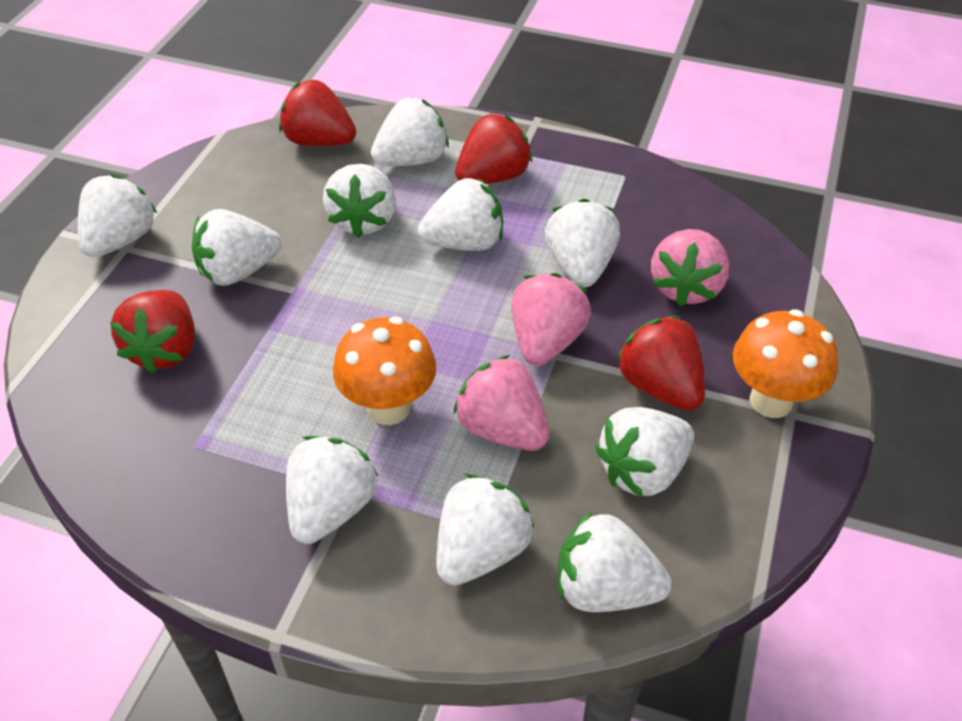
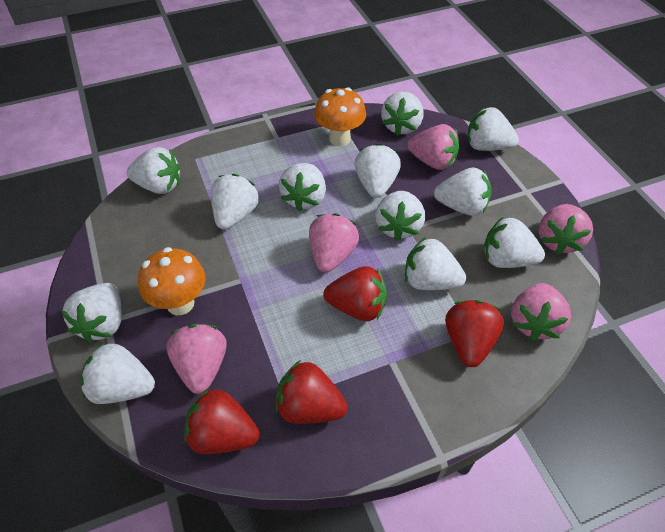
pink strawberry: 3 -> 5
white strawberry: 10 -> 12

